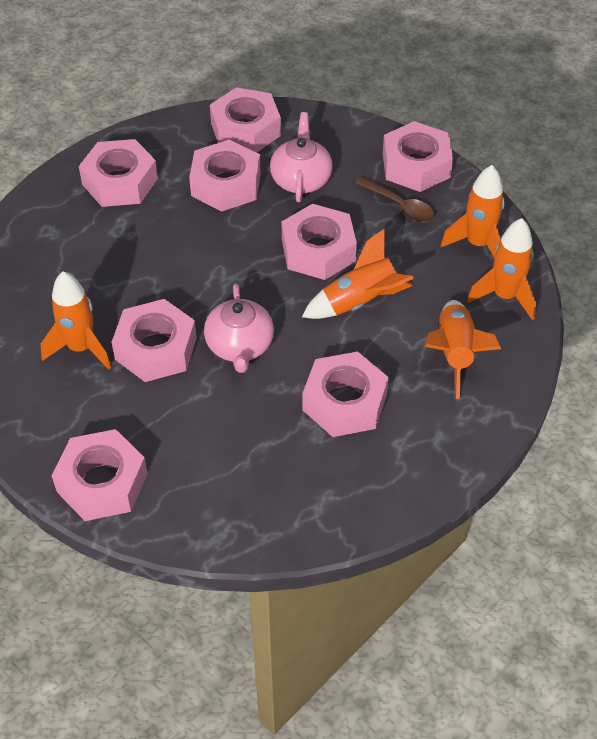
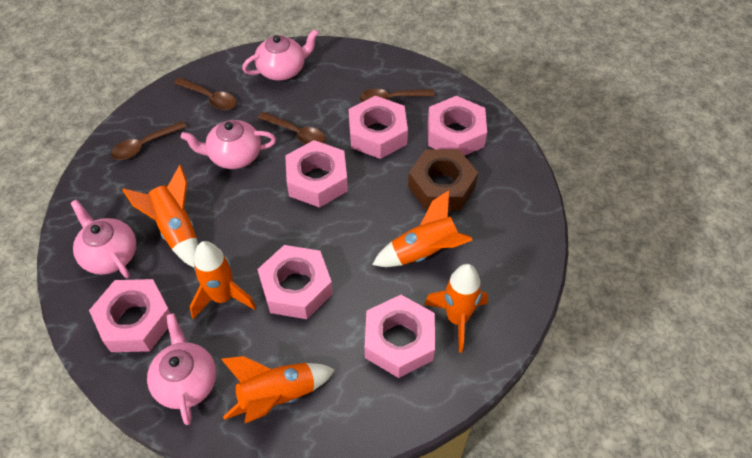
brown nut: 0 -> 1
brown spoon: 1 -> 4
pink nut: 8 -> 6
pink teapot: 2 -> 4

